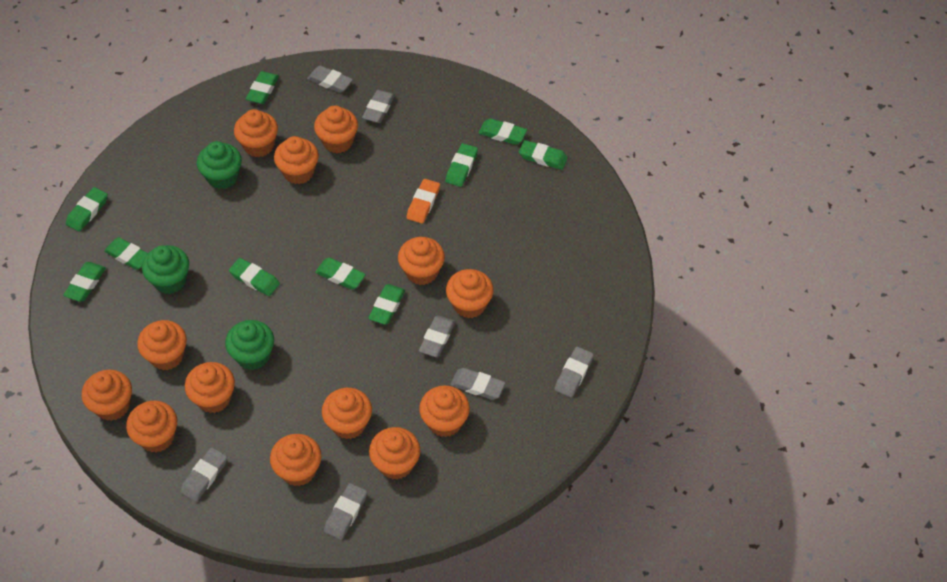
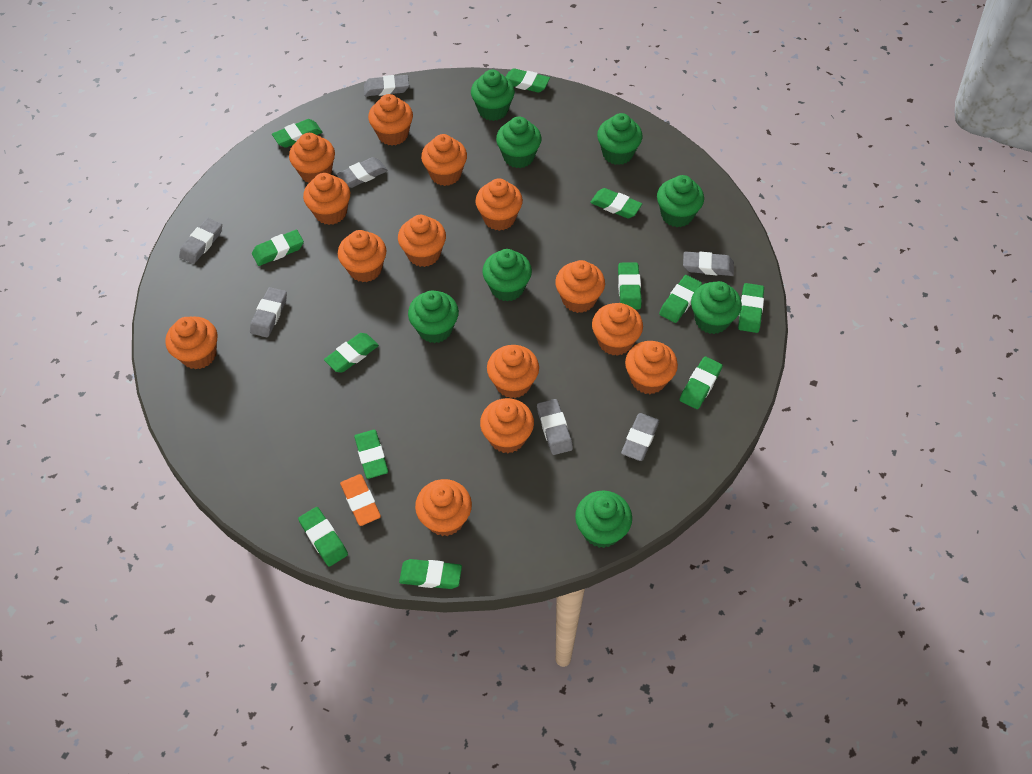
green cupcake: 3 -> 8
green eraser: 10 -> 12
orange cupcake: 13 -> 14

